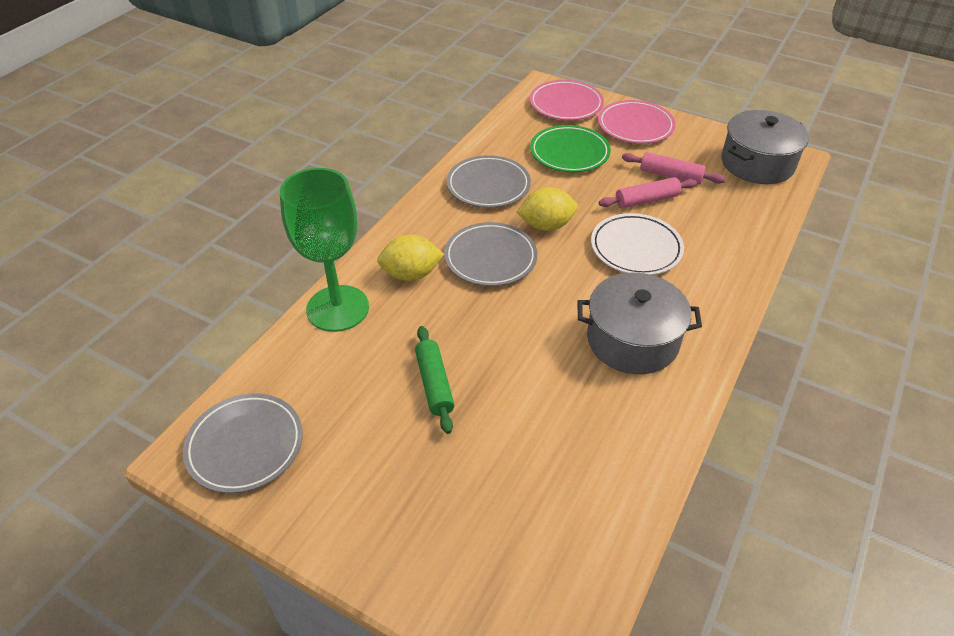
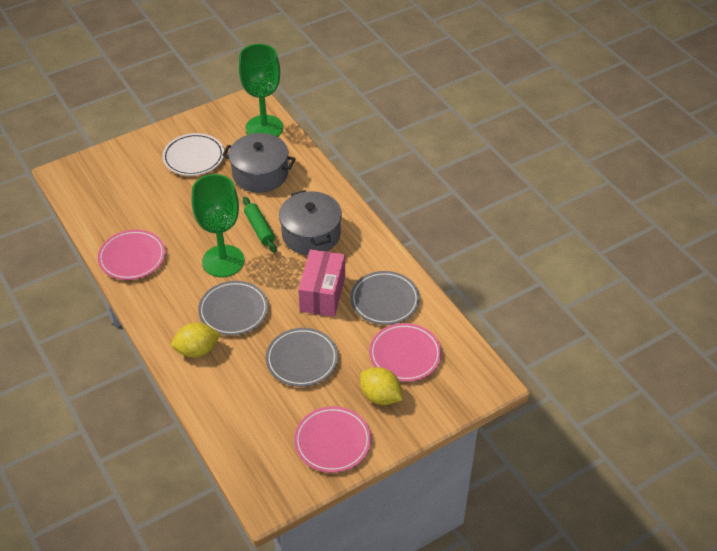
green goblet: 1 -> 2
green plate: 1 -> 0
pink box: 0 -> 1
pink plate: 2 -> 3
pink rolling pin: 2 -> 0

